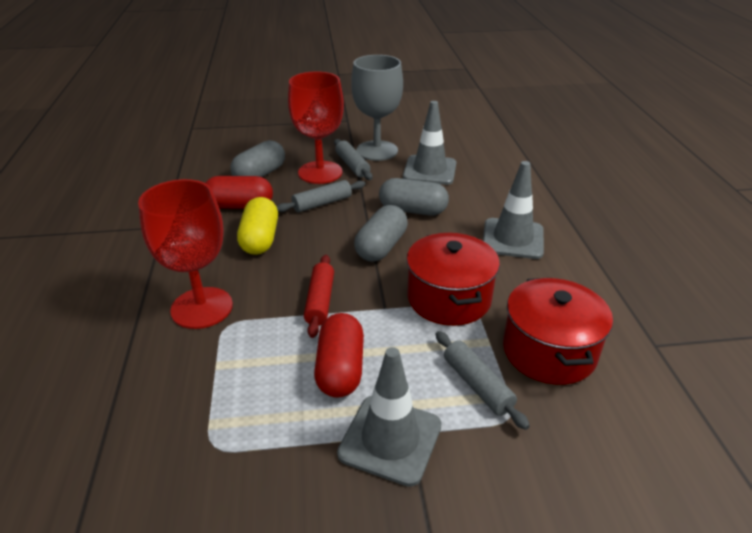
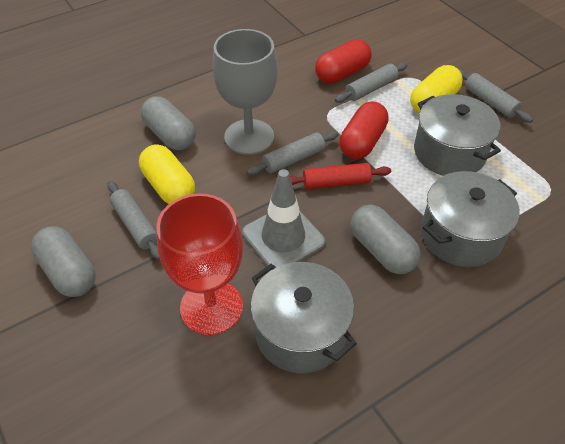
grey pot: 0 -> 3
grey rolling pin: 3 -> 4
grey traffic cone: 3 -> 1
red goblet: 2 -> 1
red pot: 2 -> 0
yellow capsule: 1 -> 2

